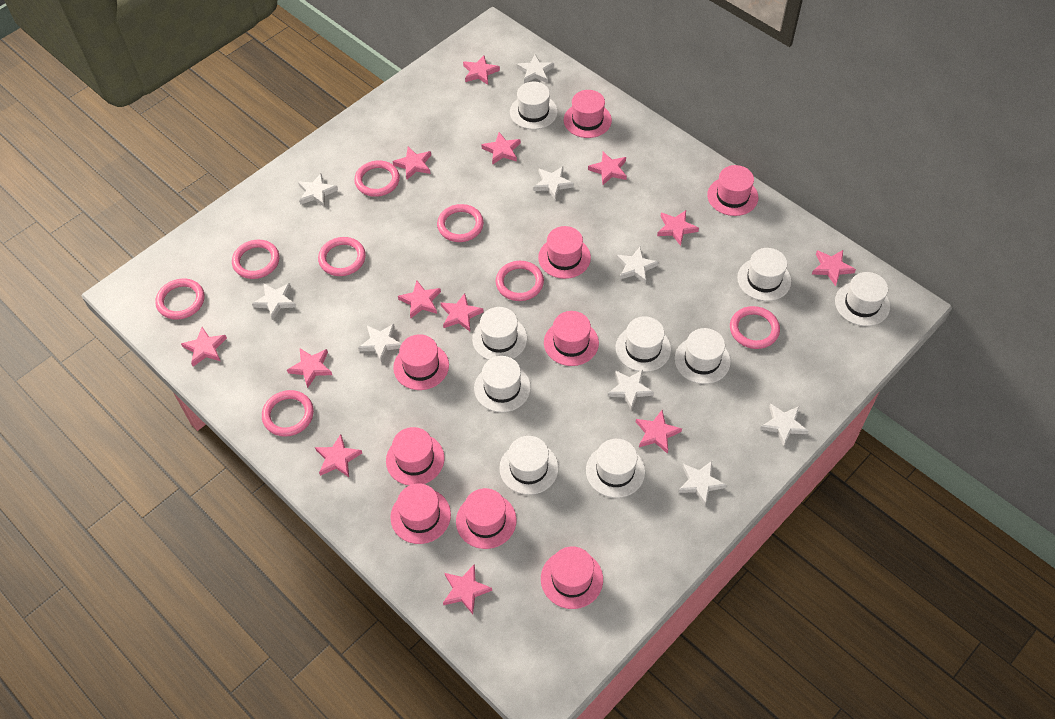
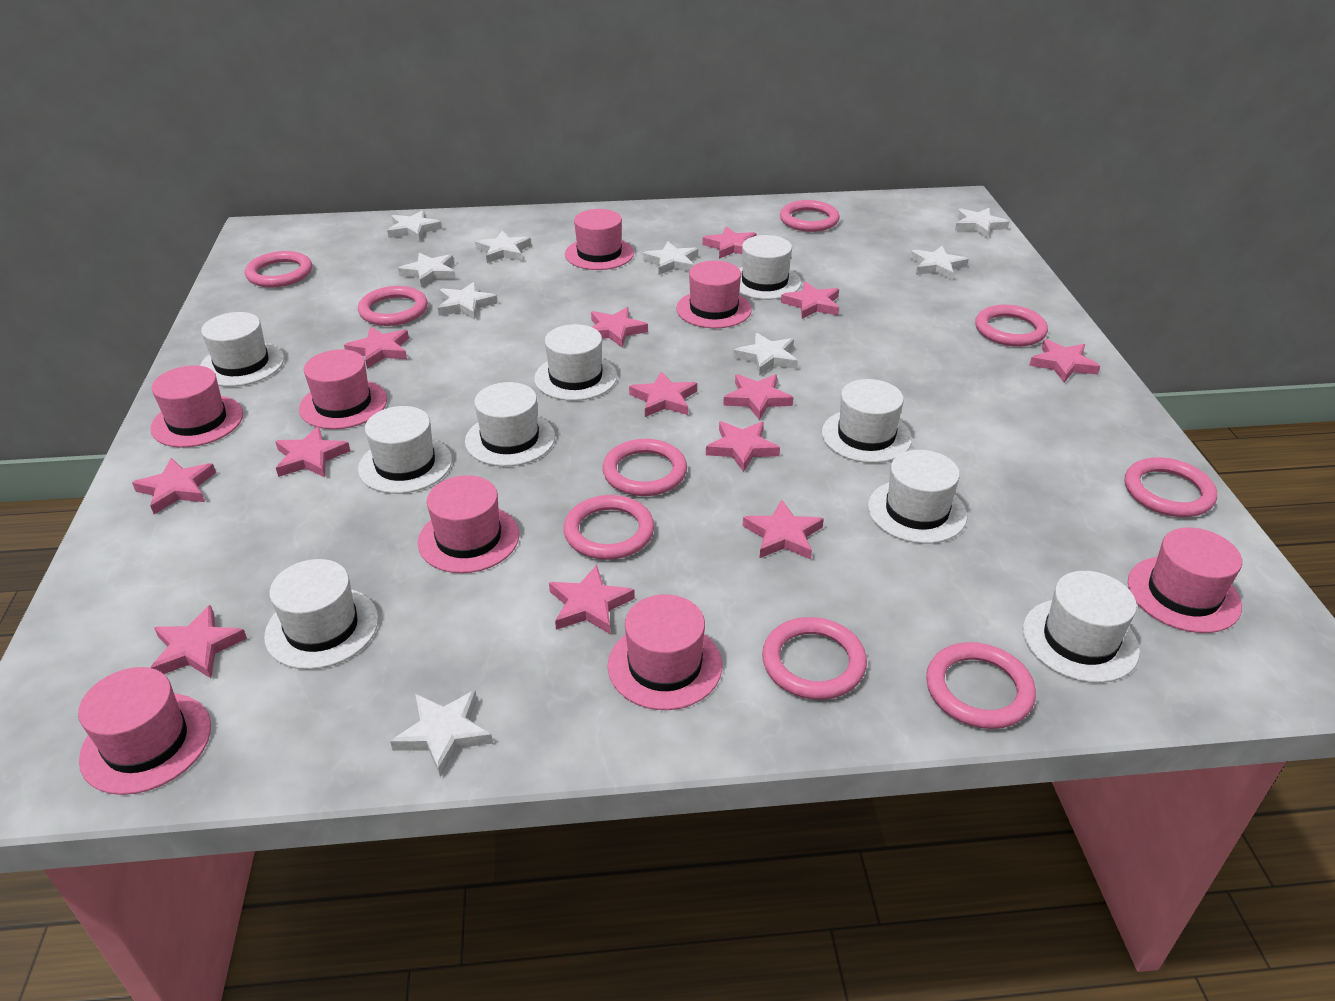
pink hat: 9 -> 8
pink ring: 8 -> 9

